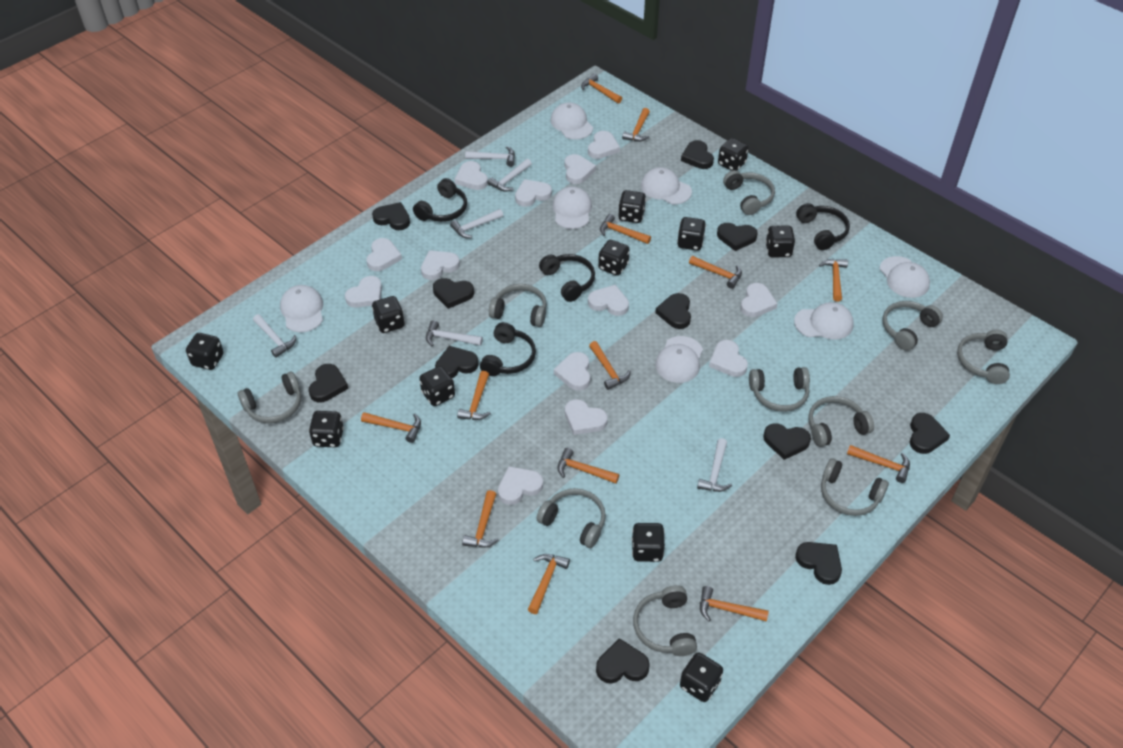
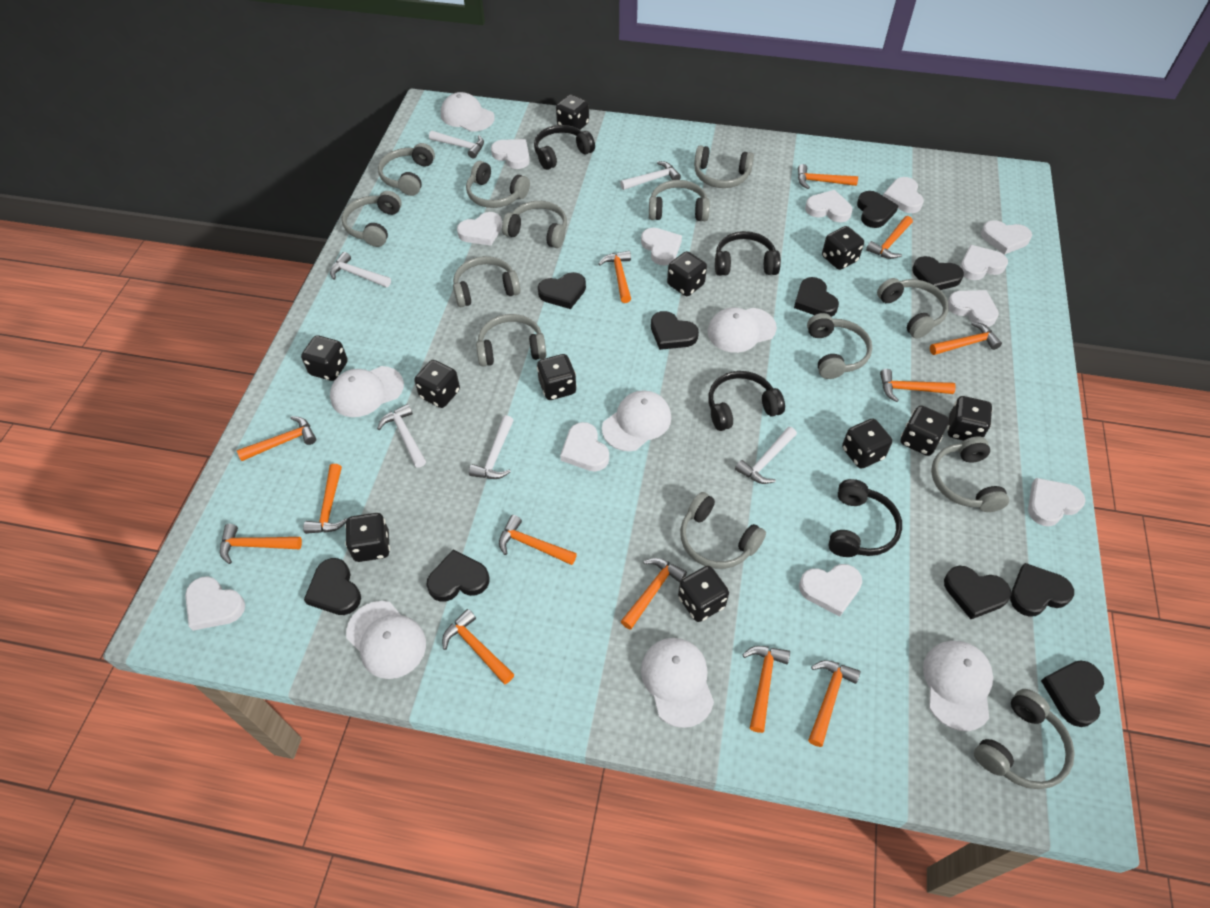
black heart: 11 -> 10
grey headphones: 10 -> 13
white heart: 13 -> 12

